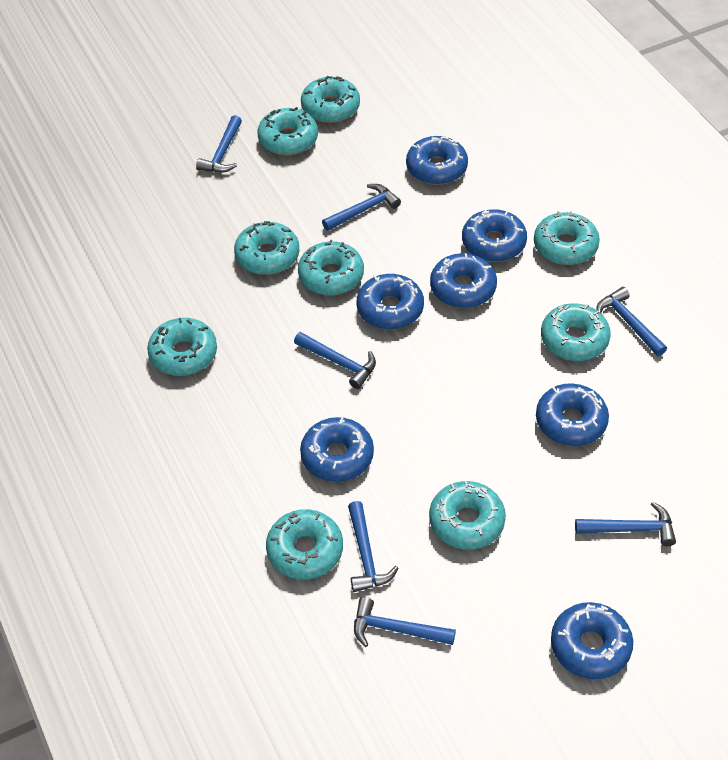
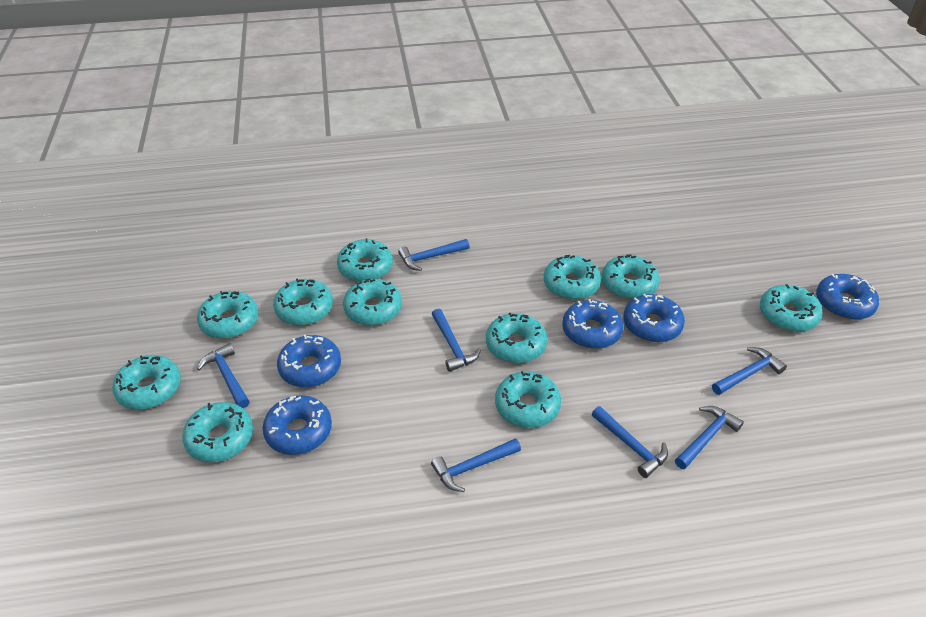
blue donut: 7 -> 5
turquoise donut: 9 -> 11

